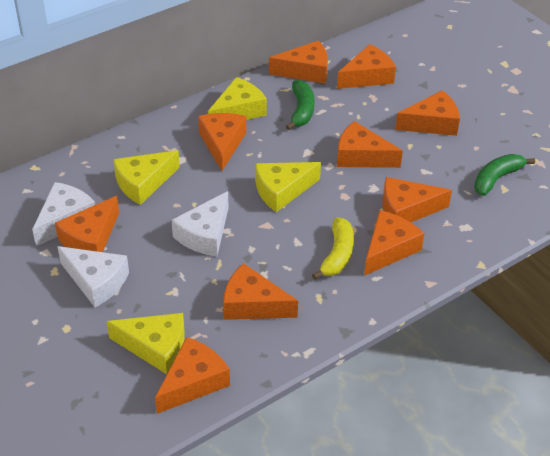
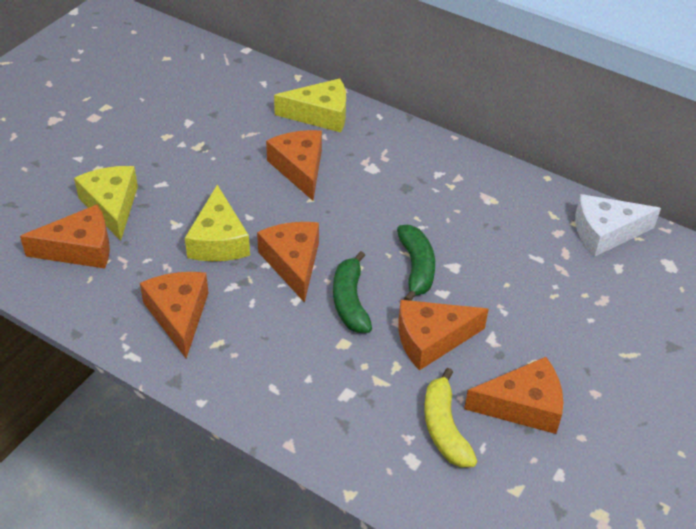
orange cheese: 10 -> 6
white cheese: 3 -> 1
yellow cheese: 4 -> 3

